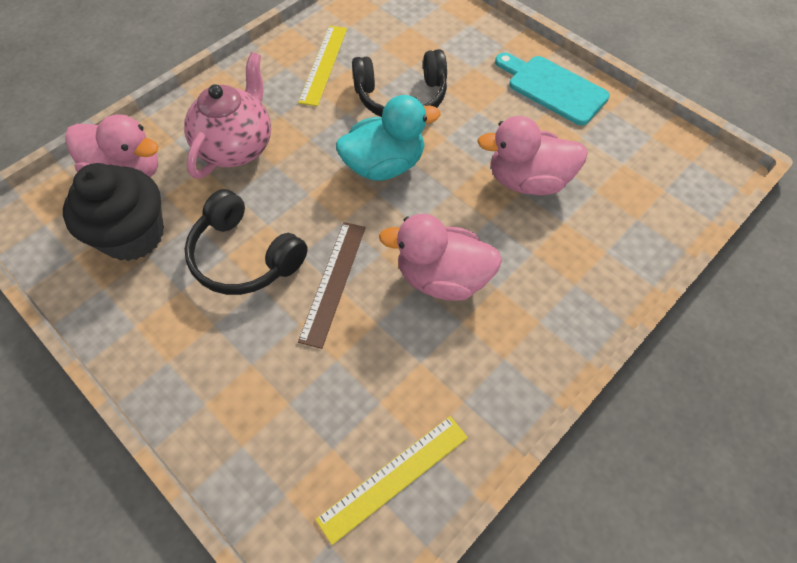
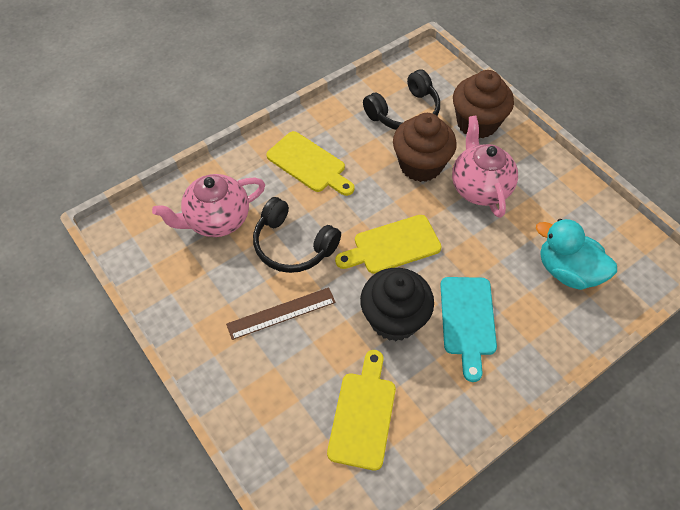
brown cupcake: 0 -> 2
pink duck: 3 -> 0
pink teapot: 1 -> 2
yellow cutting board: 0 -> 3
yellow ruler: 2 -> 0

